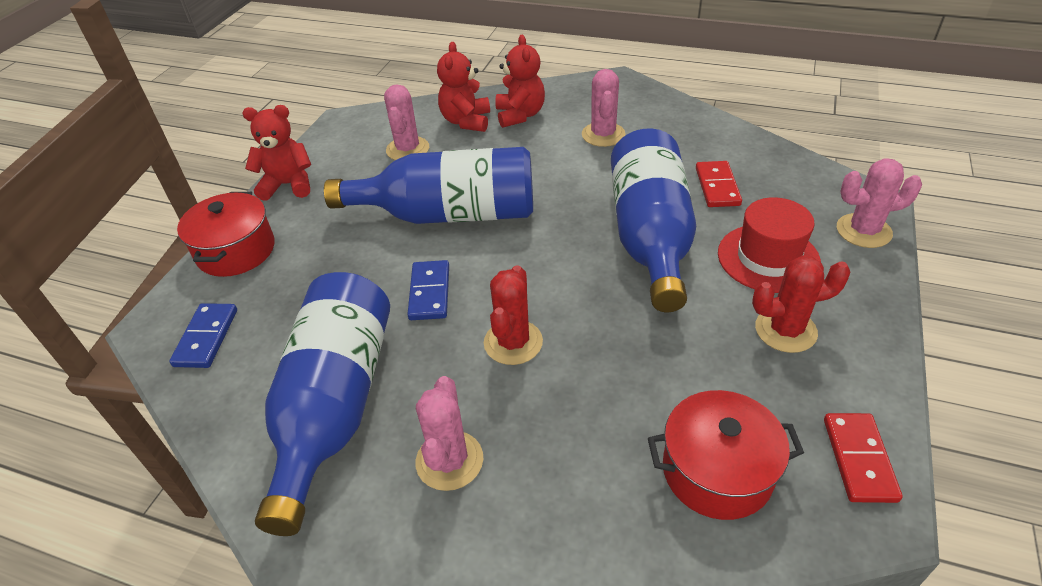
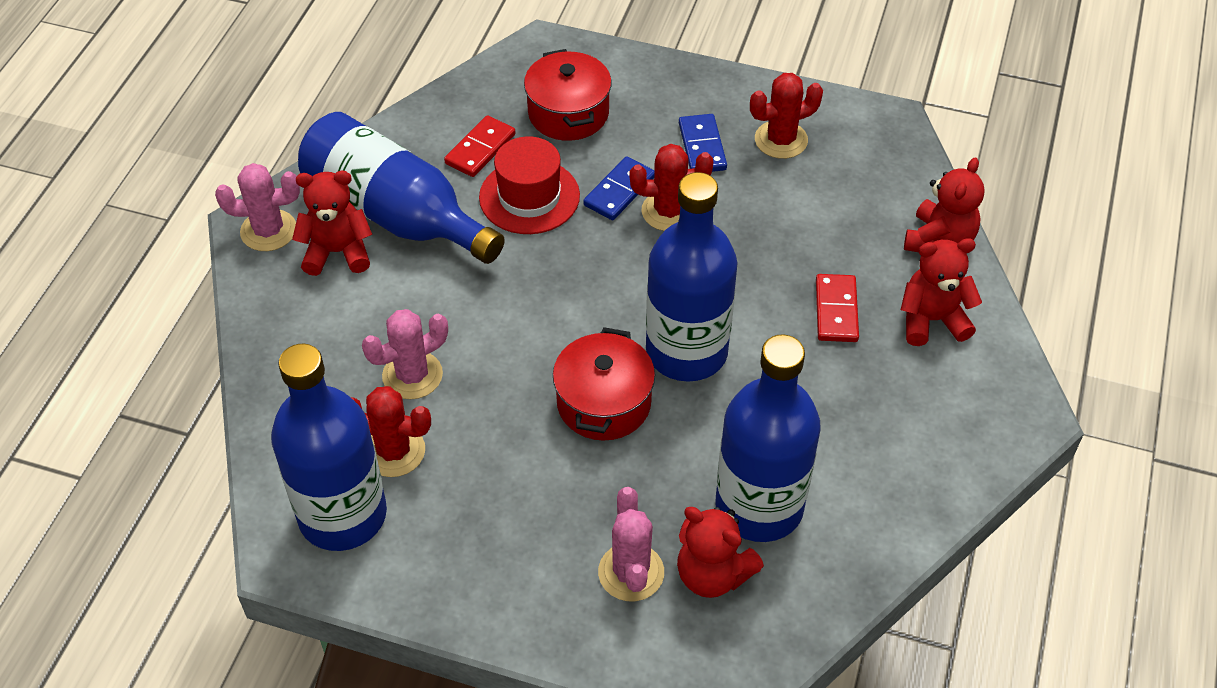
blue bottle: 3 -> 4
pink cactus: 4 -> 3
red cactus: 2 -> 3
red teddy bear: 3 -> 4

